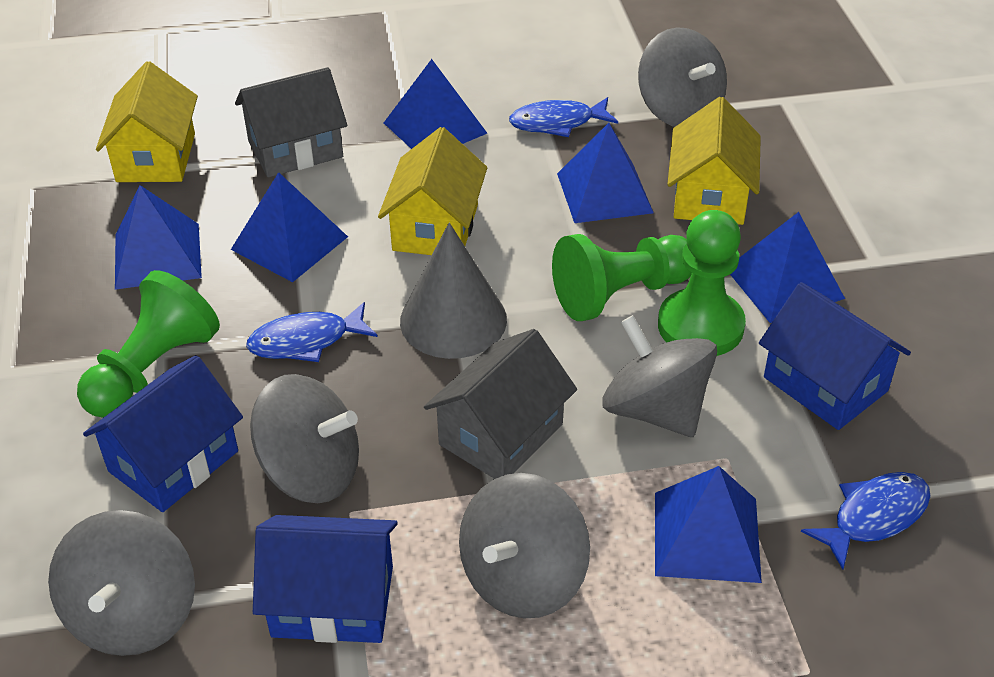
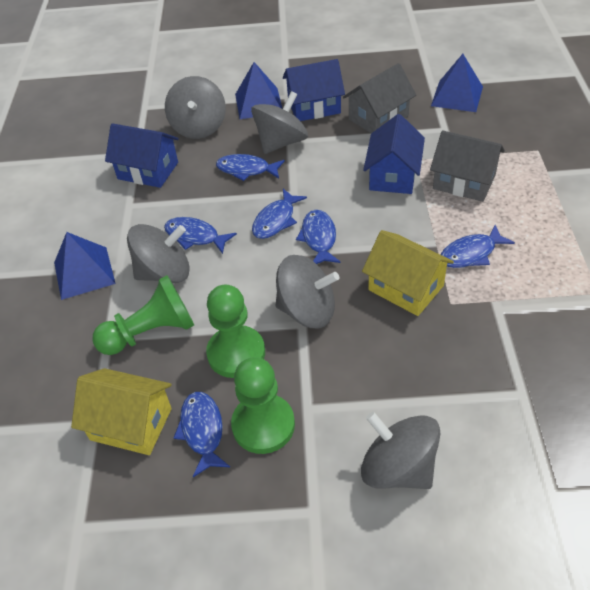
blue fish: 3 -> 6
blue pyramid: 6 -> 3
grey cone: 1 -> 0
yellow house: 3 -> 2

